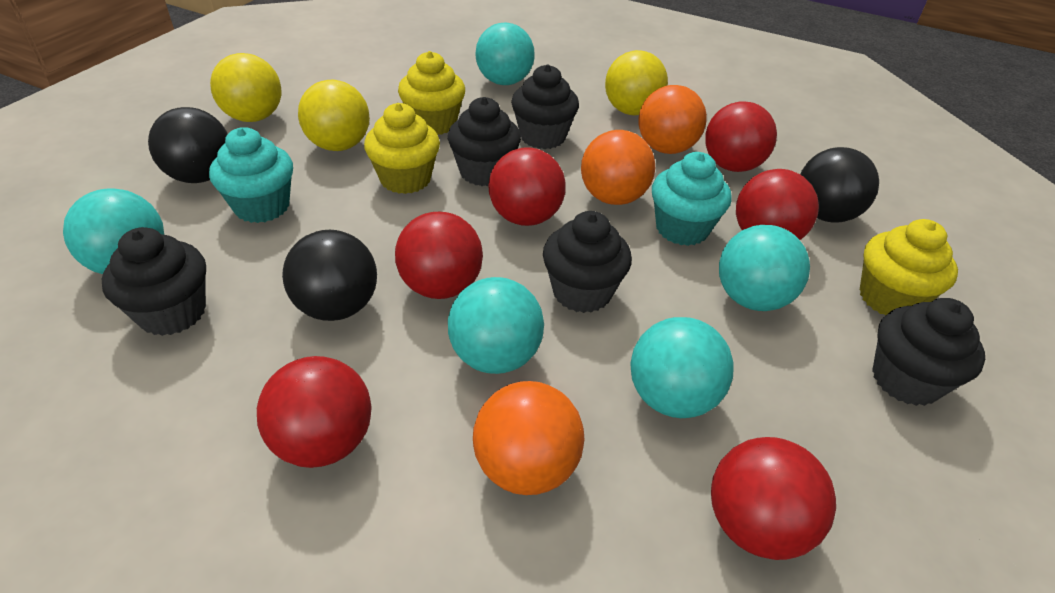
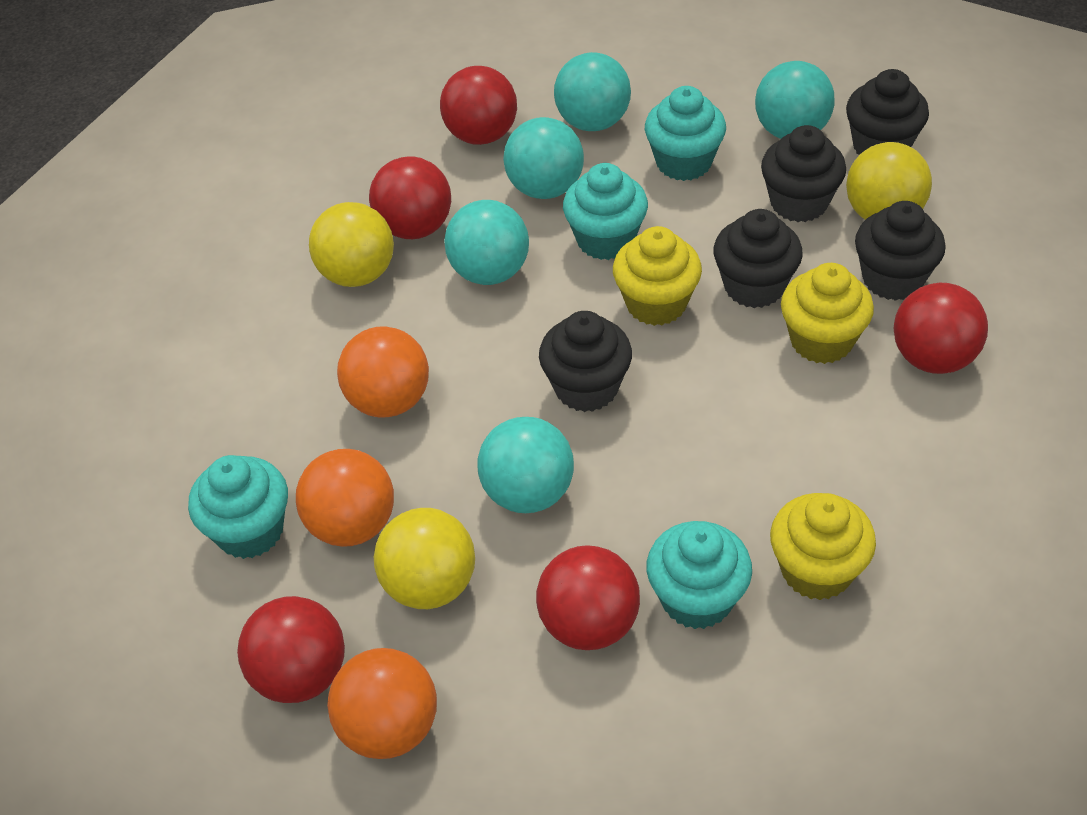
black ball: 3 -> 0
red ball: 6 -> 5
turquoise cupcake: 2 -> 4

